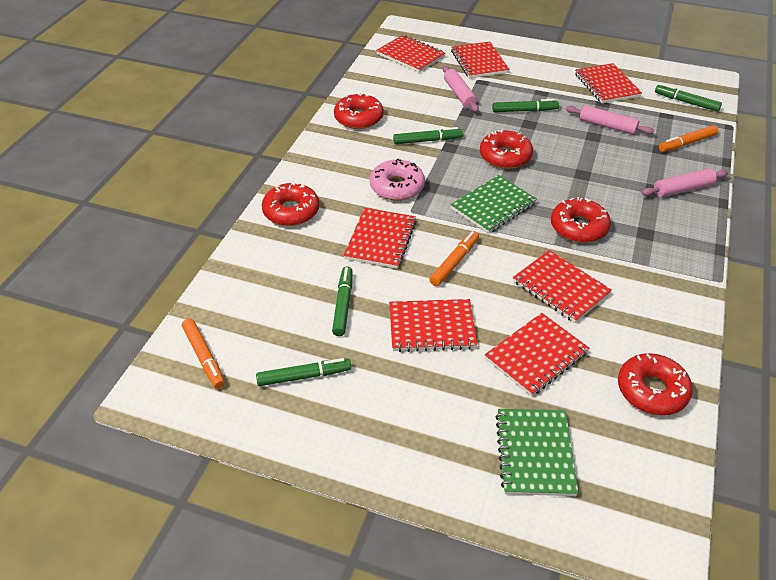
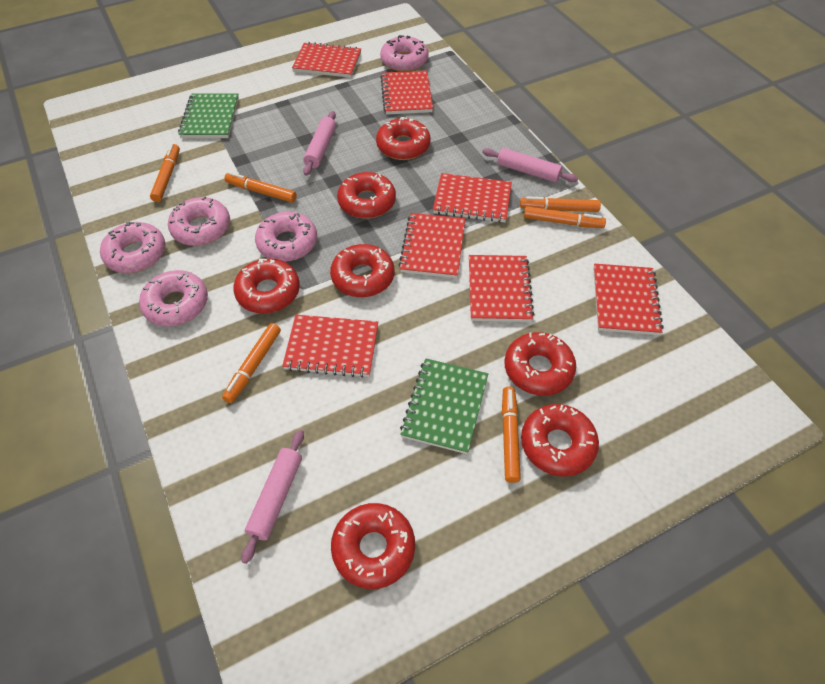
green marker: 5 -> 0
orange marker: 3 -> 6
pink donut: 1 -> 5
red donut: 5 -> 7

